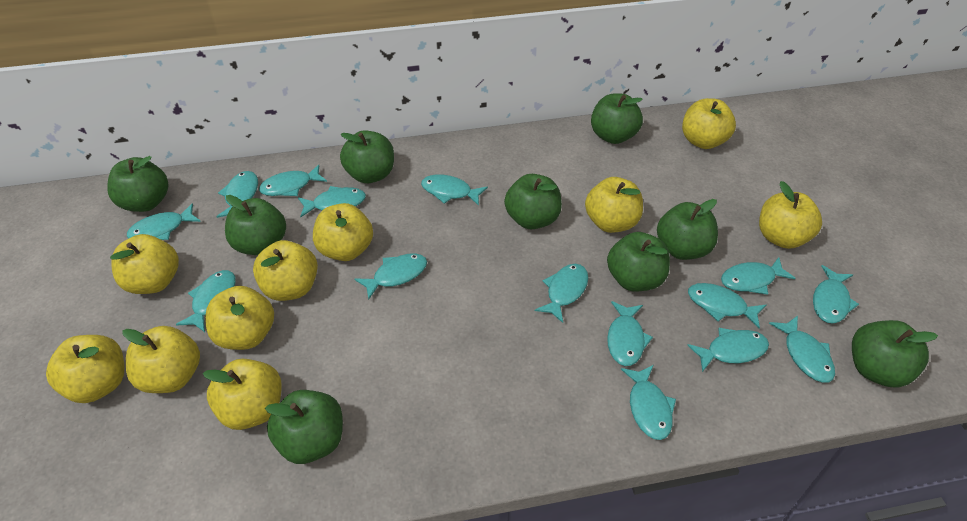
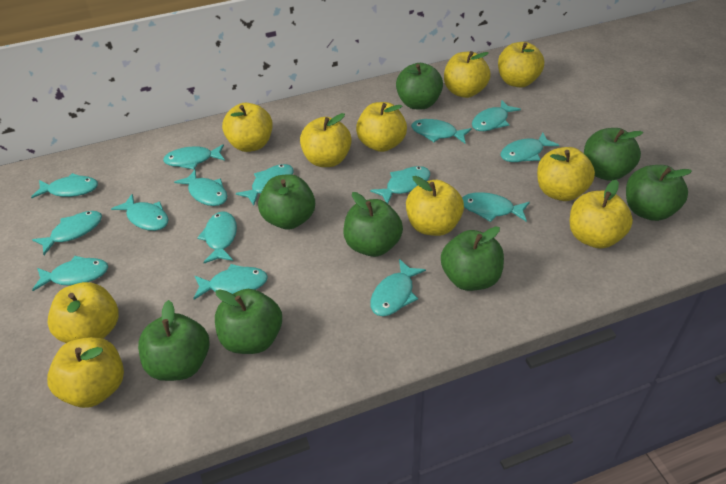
green apple: 9 -> 8

